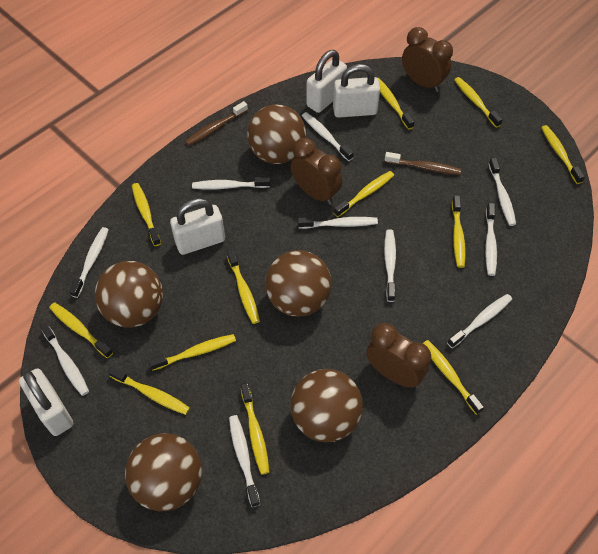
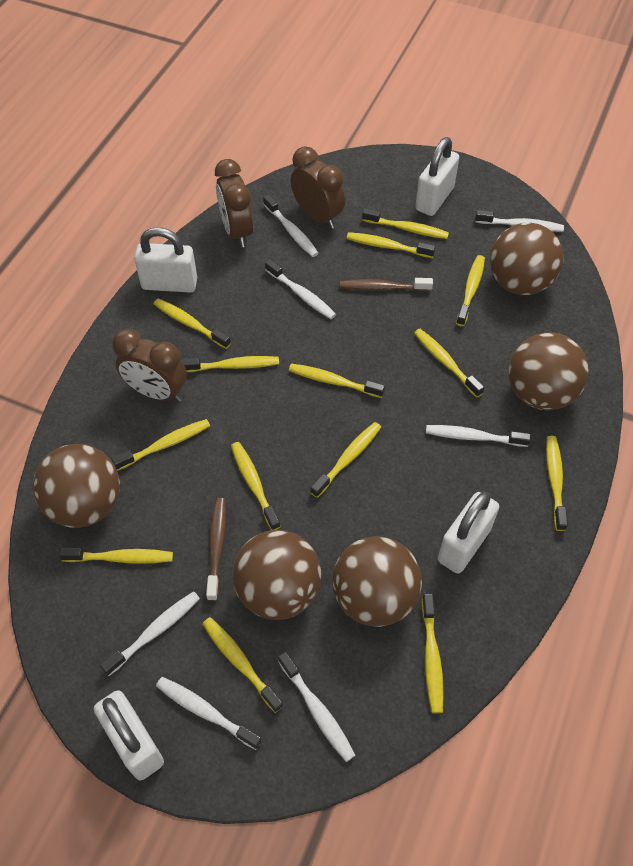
white toothbrush: 10 -> 7
yellow toothbrush: 12 -> 14

